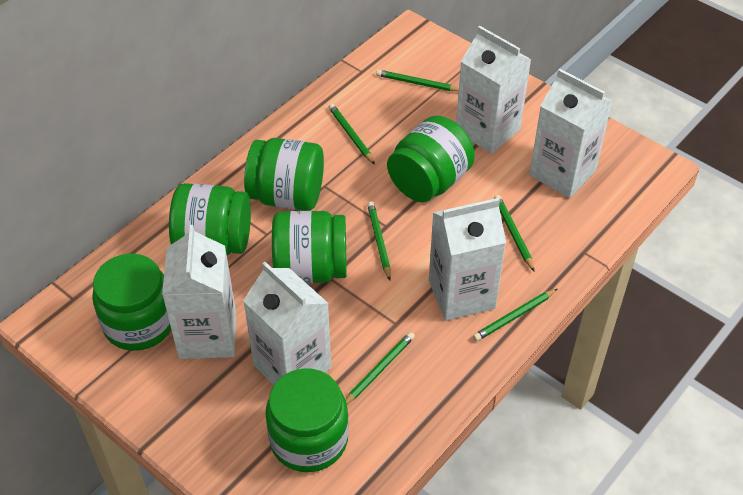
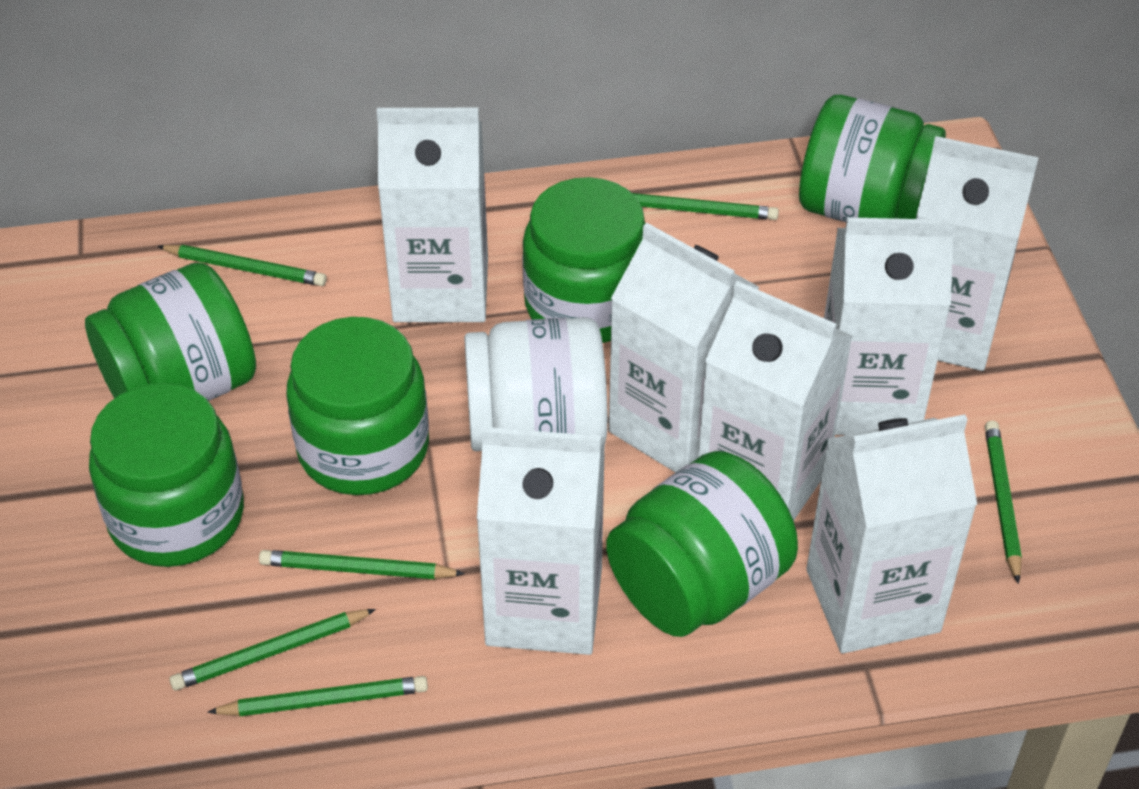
white carton: 5 -> 7
white jar: 0 -> 1

